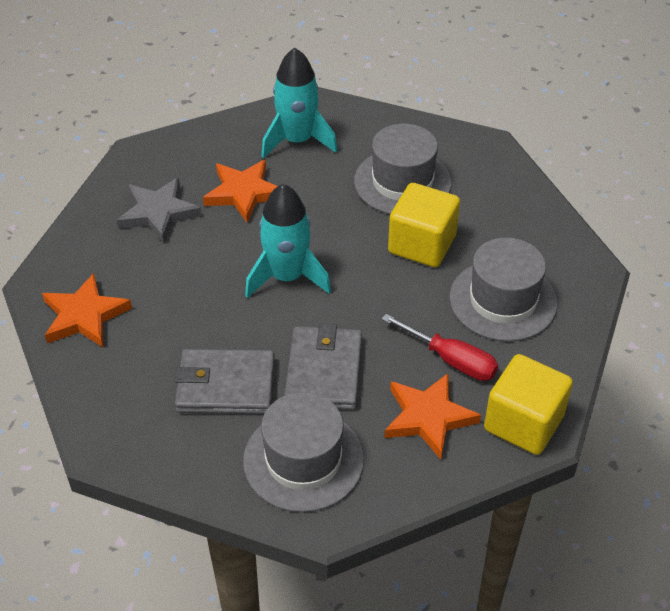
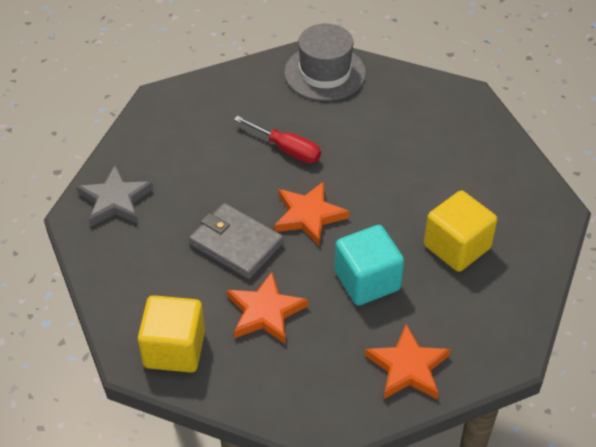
grey hat: 3 -> 1
grey wallet: 2 -> 1
turquoise cube: 0 -> 1
turquoise rocket: 2 -> 0

